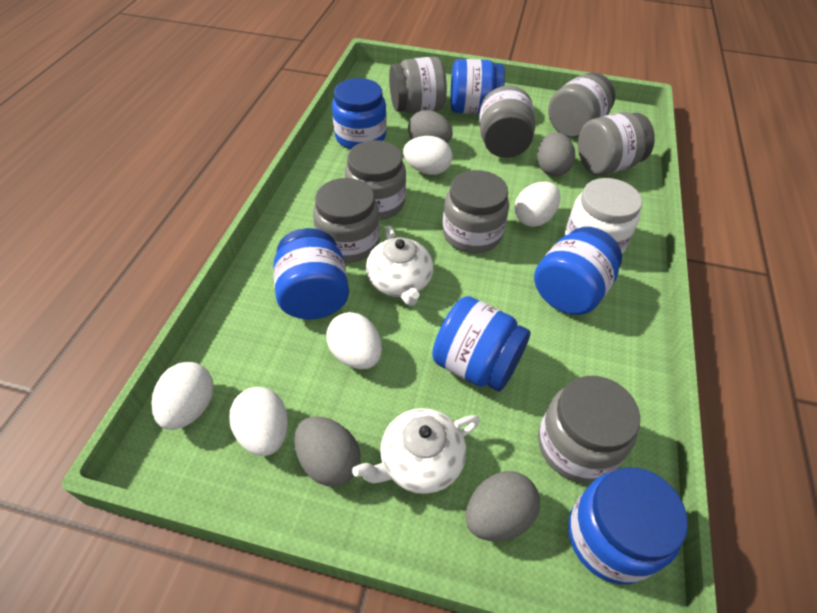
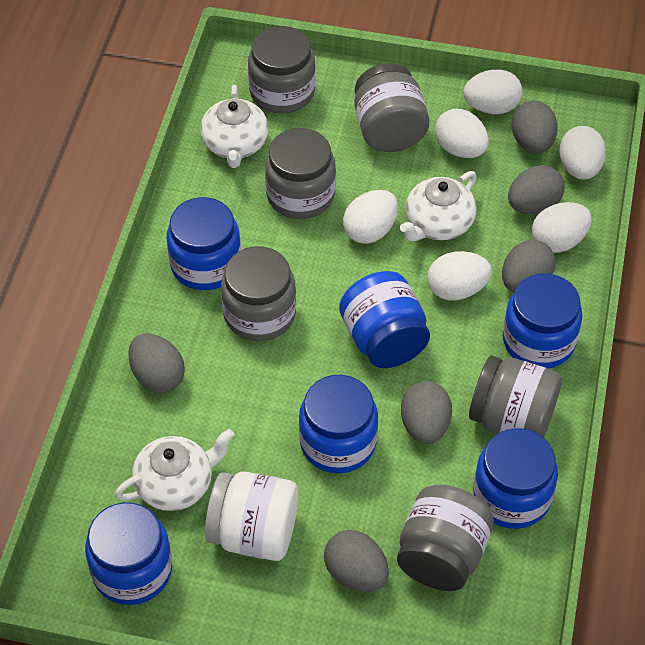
grey egg: 4 -> 6
grey jar: 8 -> 6
white egg: 5 -> 6
white teapot: 2 -> 3

